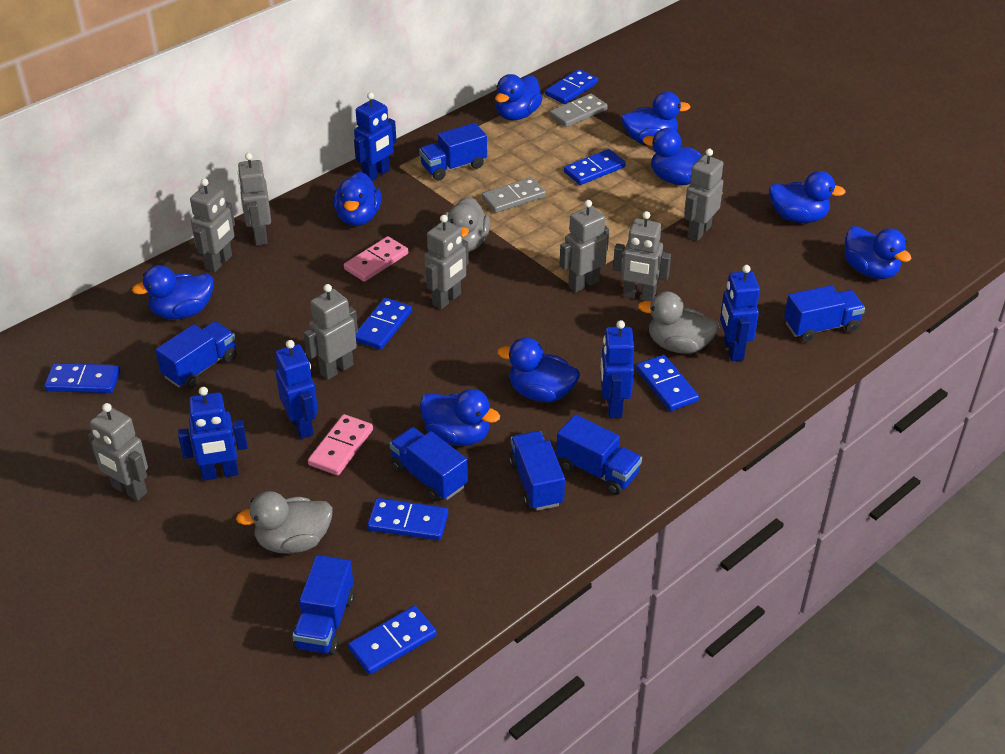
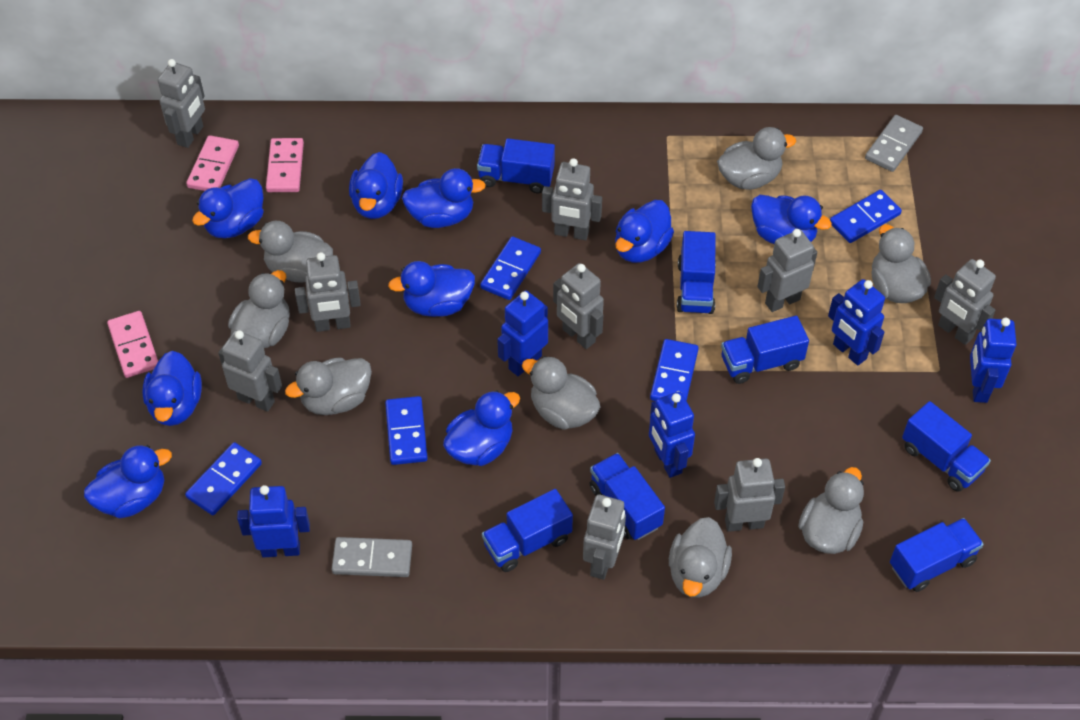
blue domino: 7 -> 5
grey duck: 3 -> 8
grey robot: 8 -> 9
pink domino: 2 -> 3

